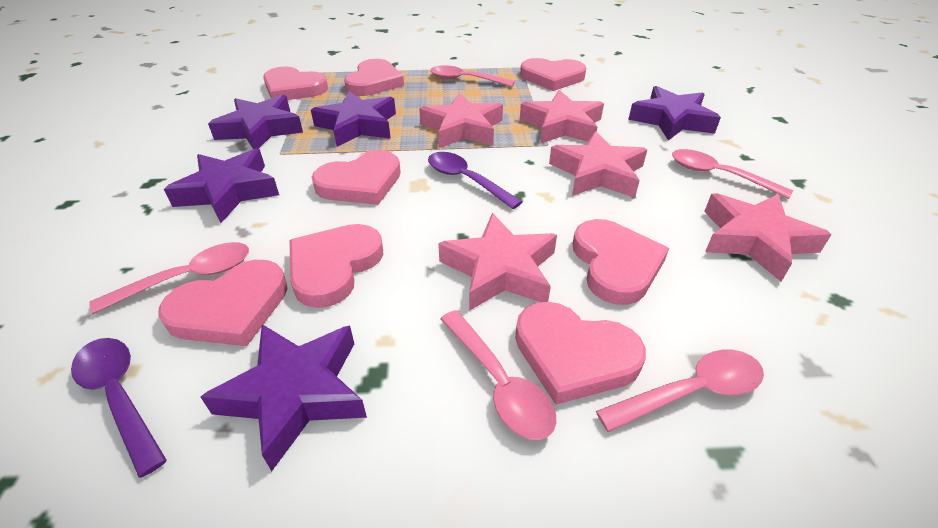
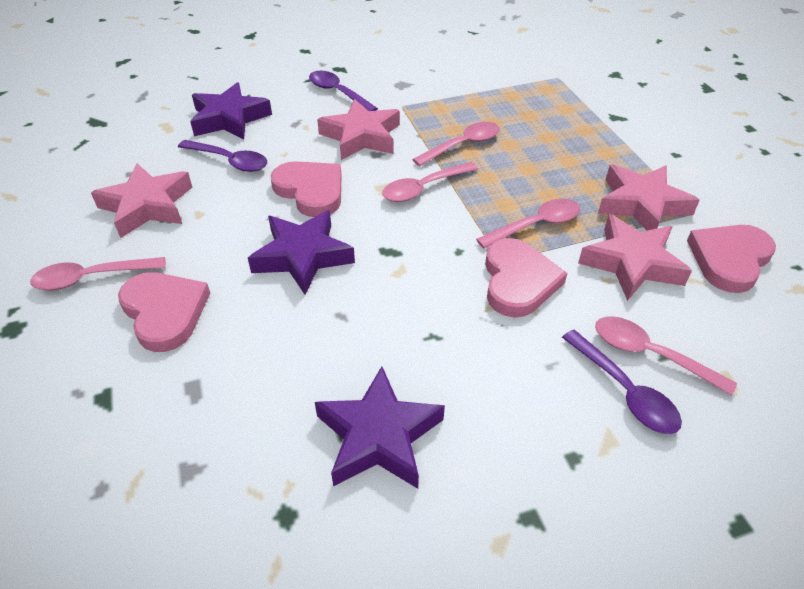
pink heart: 8 -> 4
pink star: 5 -> 4
purple spoon: 2 -> 3
purple star: 5 -> 3

